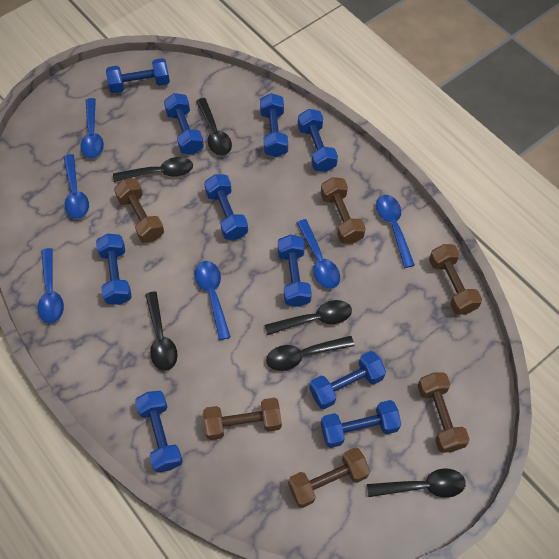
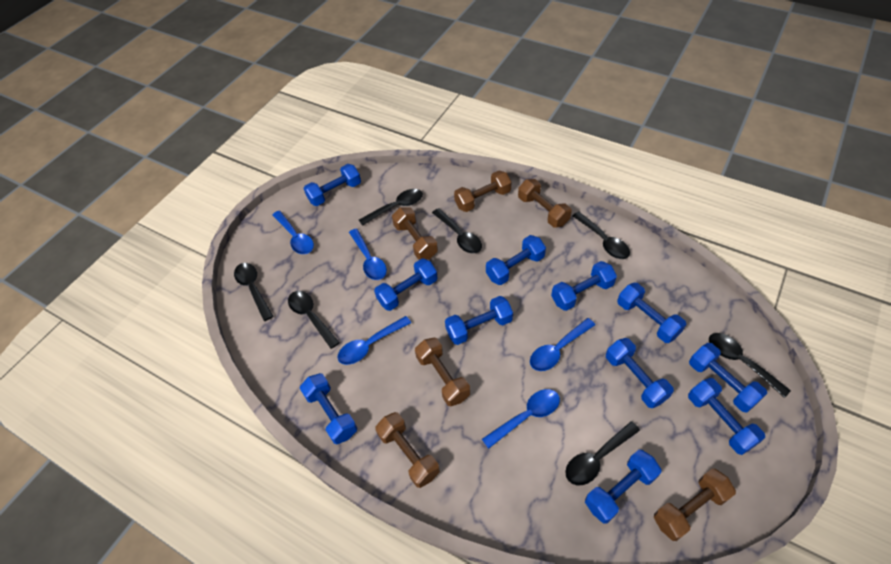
black spoon: 6 -> 7
blue dumbbell: 10 -> 11
blue spoon: 6 -> 5

